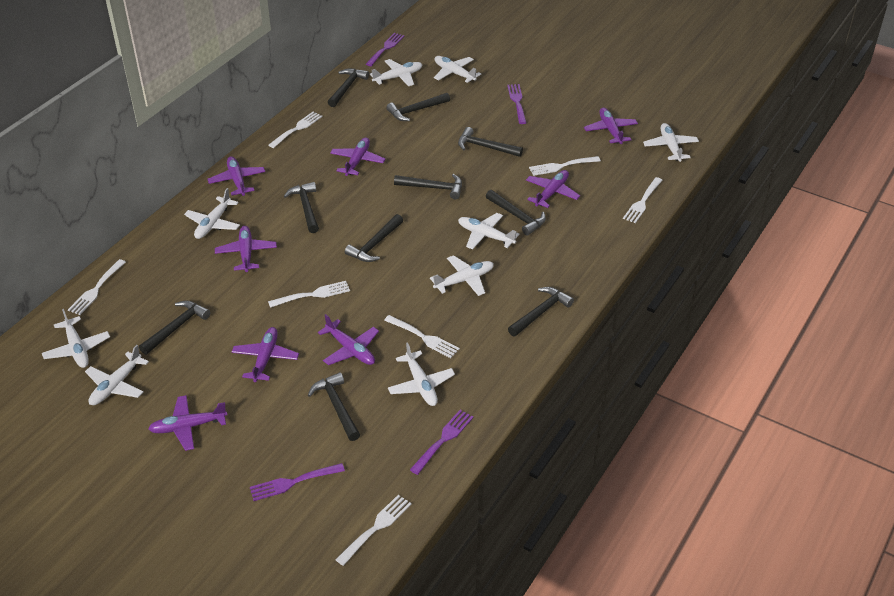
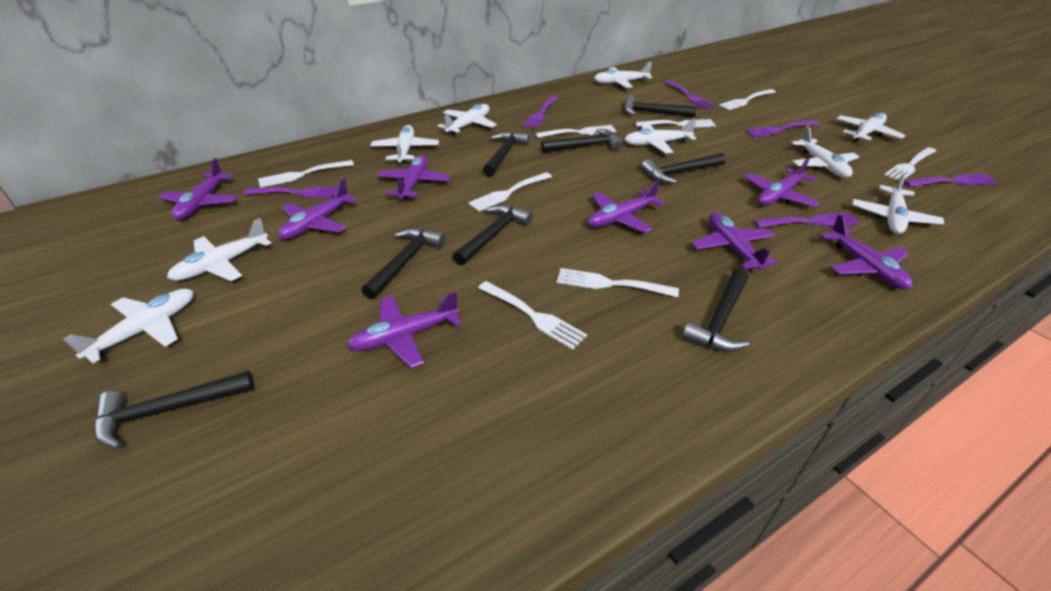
black hammer: 10 -> 8
purple fork: 4 -> 6
white fork: 7 -> 8

